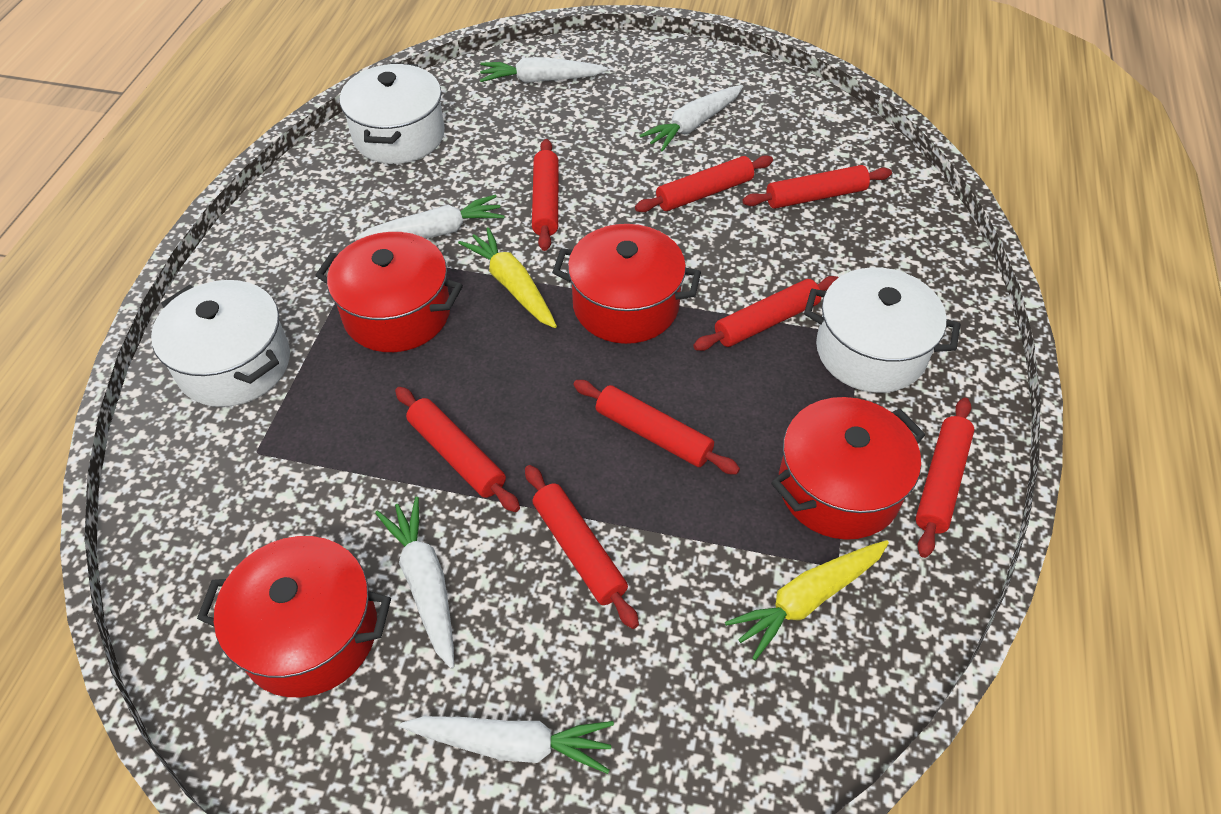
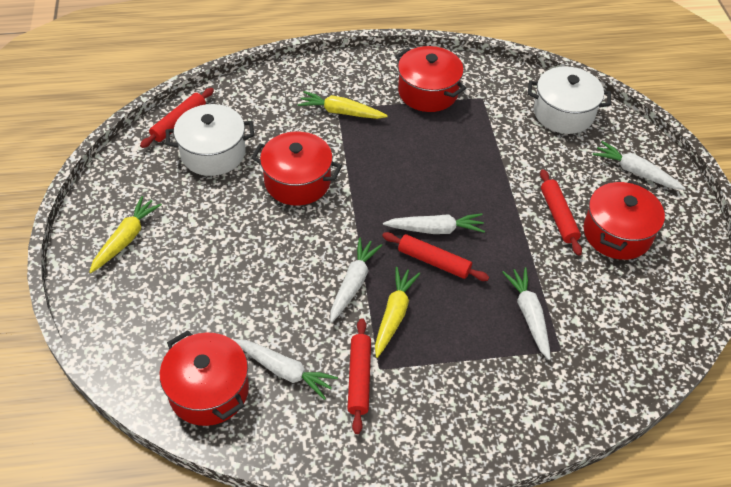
red rolling pin: 8 -> 4
white pot: 3 -> 2
yellow carrot: 2 -> 3

